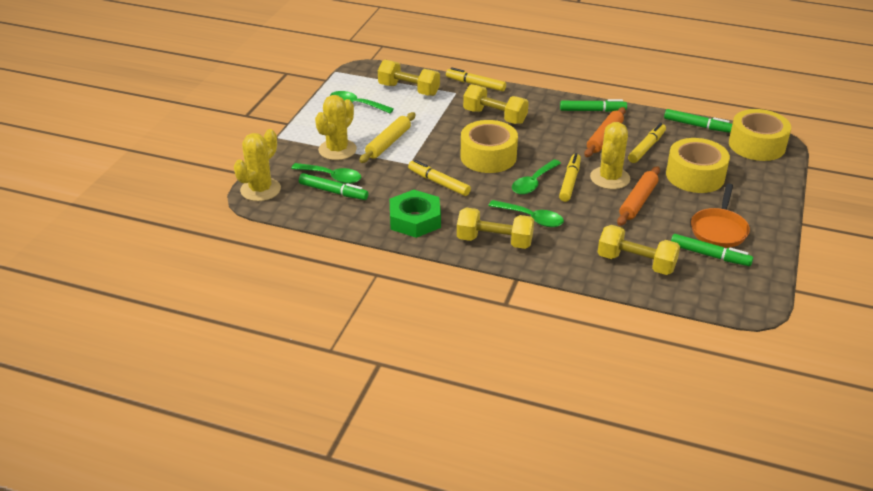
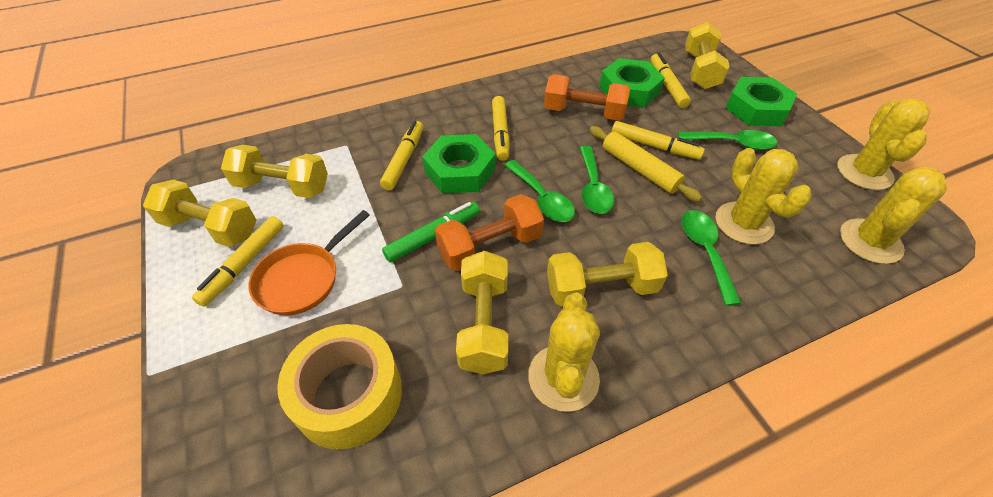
green marker: 4 -> 1
green nut: 1 -> 3
orange dumbbell: 0 -> 2
orange rolling pin: 2 -> 0
yellow cactus: 3 -> 4
yellow dumbbell: 4 -> 5
yellow marker: 4 -> 5
yellow tape: 3 -> 1

